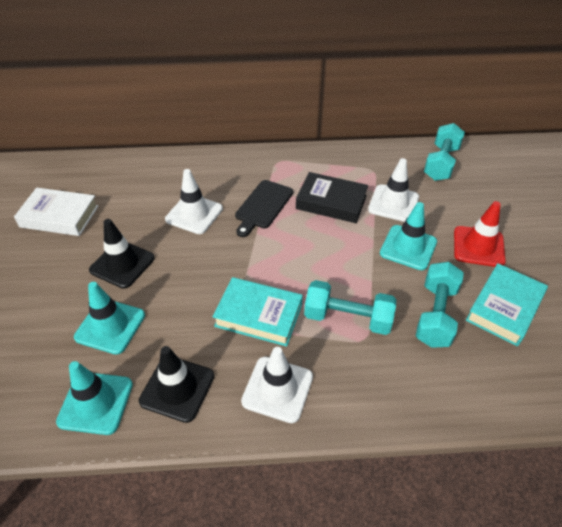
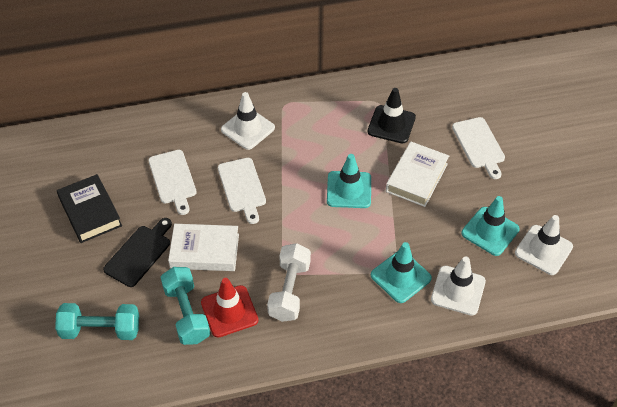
black traffic cone: 2 -> 1
turquoise book: 2 -> 0
turquoise dumbbell: 3 -> 2
white book: 1 -> 2
white cutting board: 0 -> 3
white dumbbell: 0 -> 1

